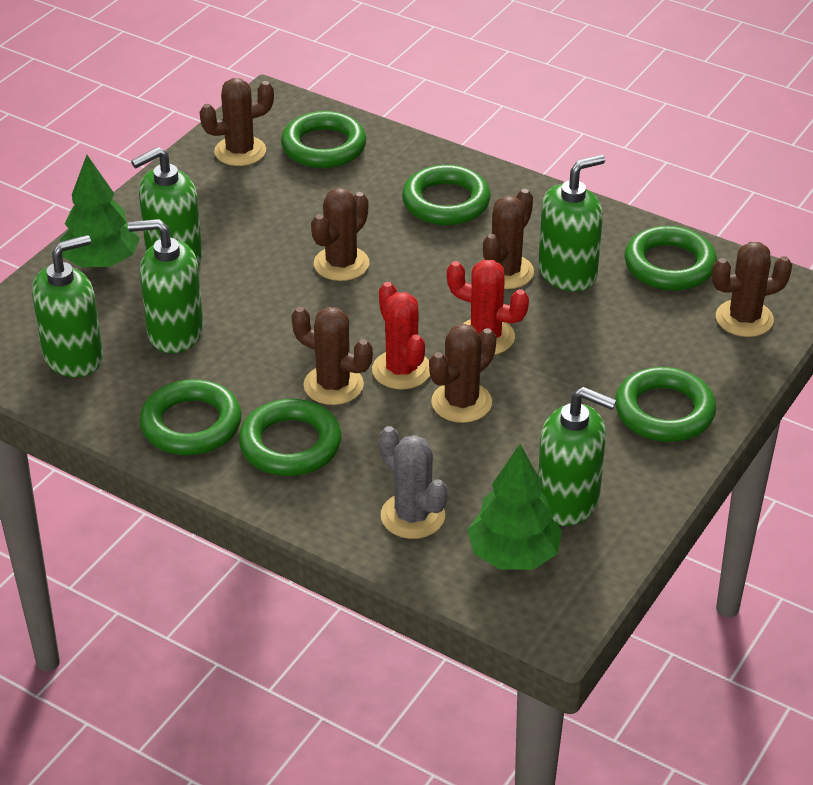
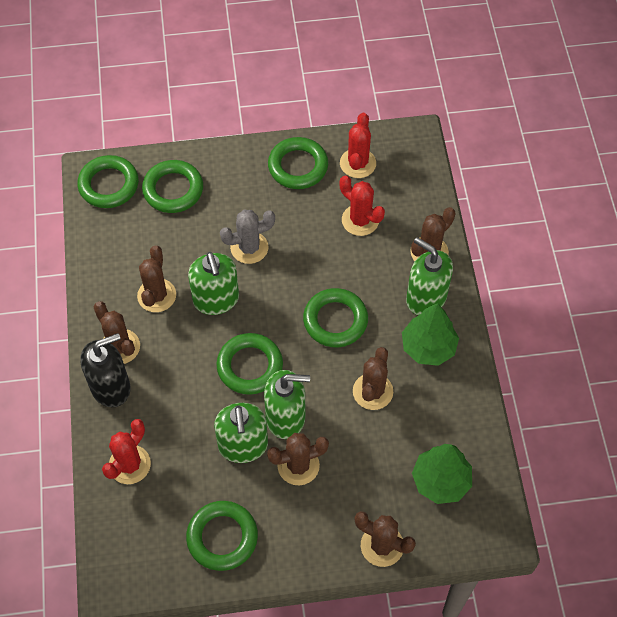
black soap dispenser: 0 -> 1
green soap dispenser: 5 -> 4
red cactus: 2 -> 3

